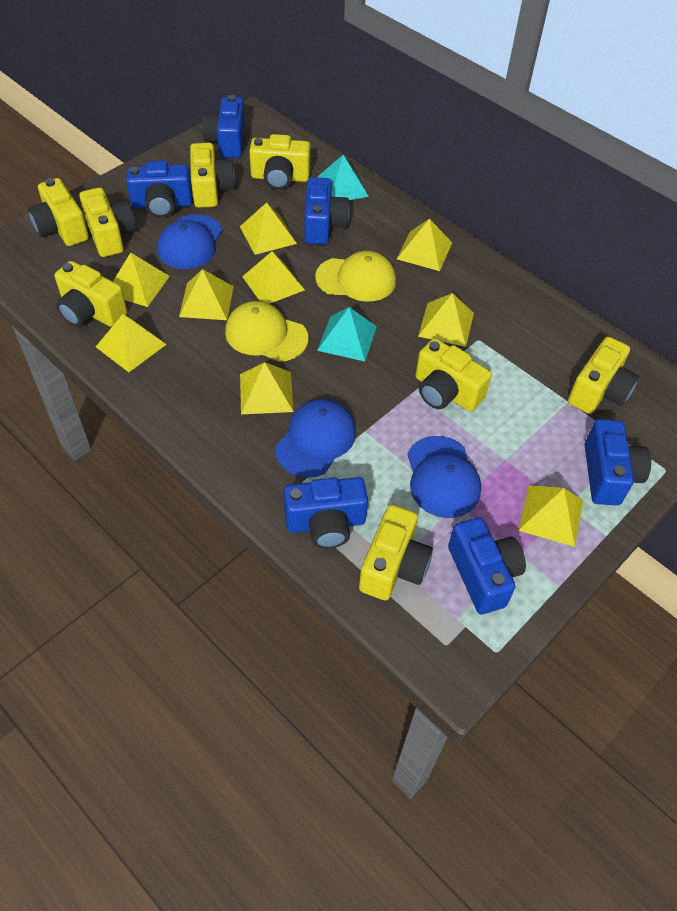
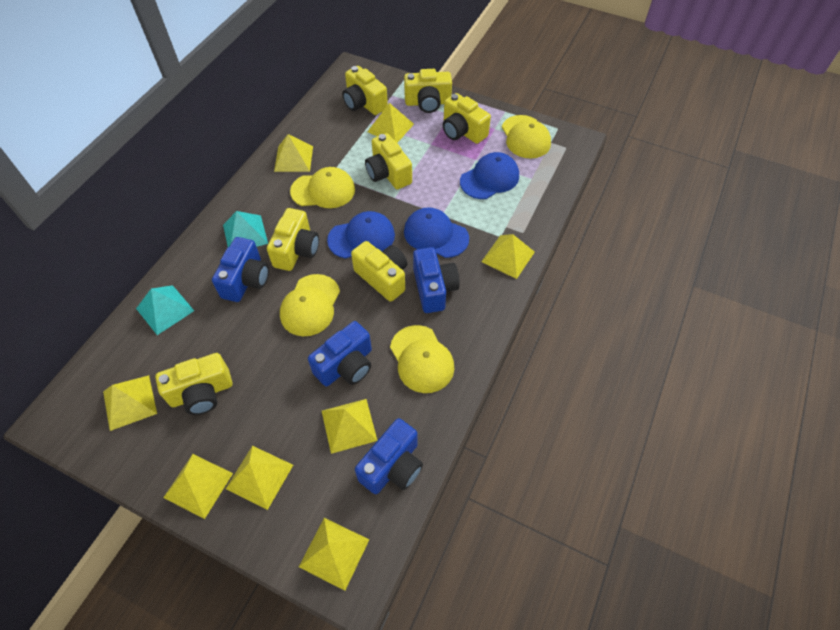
blue camera: 6 -> 4
yellow camera: 8 -> 7
yellow cap: 2 -> 4
yellow pyramid: 9 -> 8

